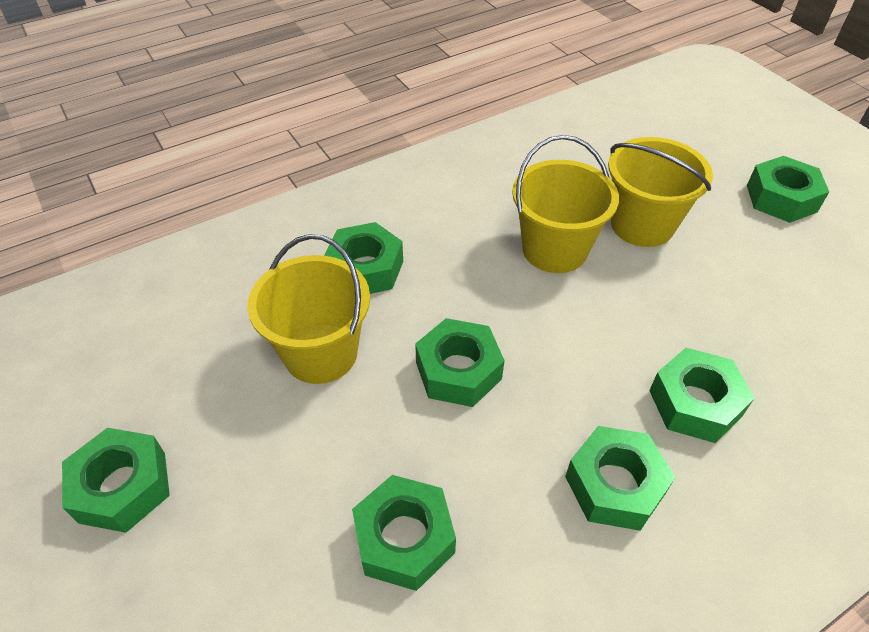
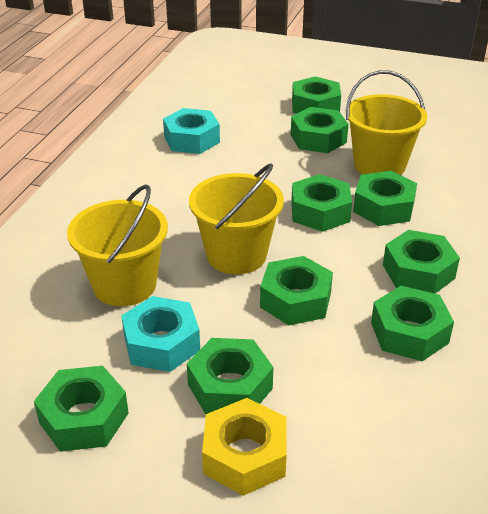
green nut: 7 -> 9
turquoise nut: 0 -> 2
yellow nut: 0 -> 1

